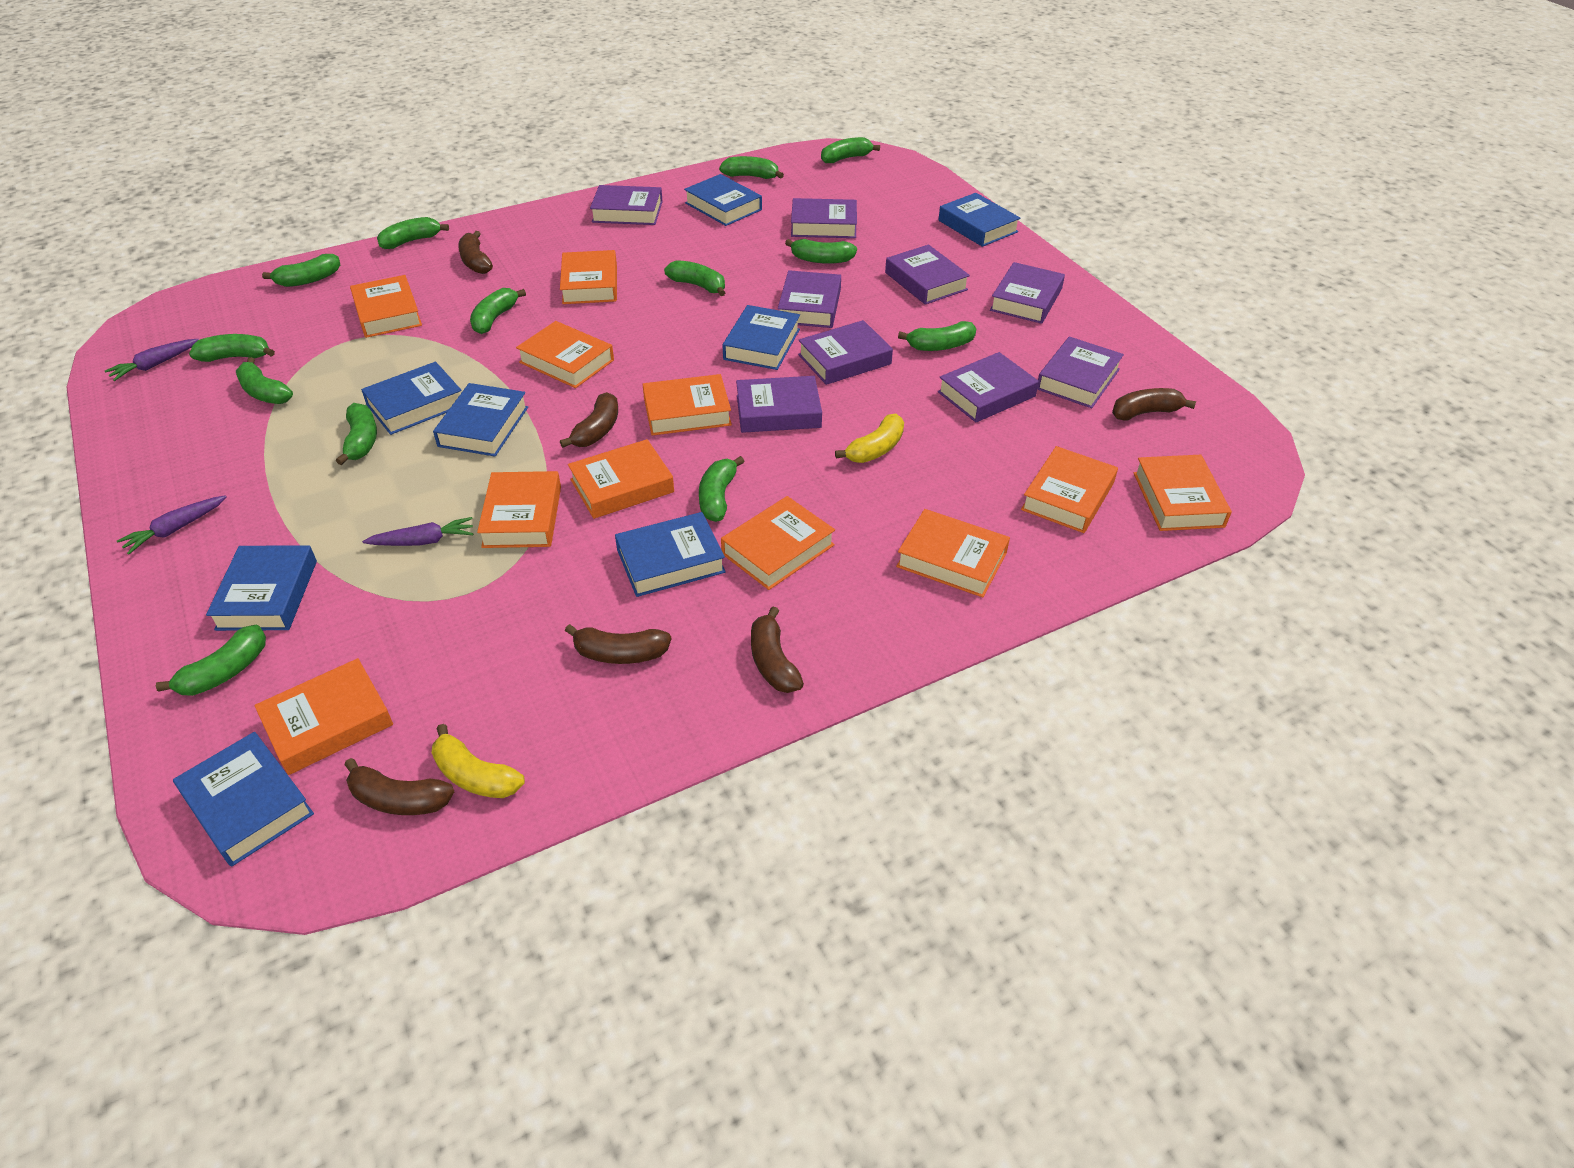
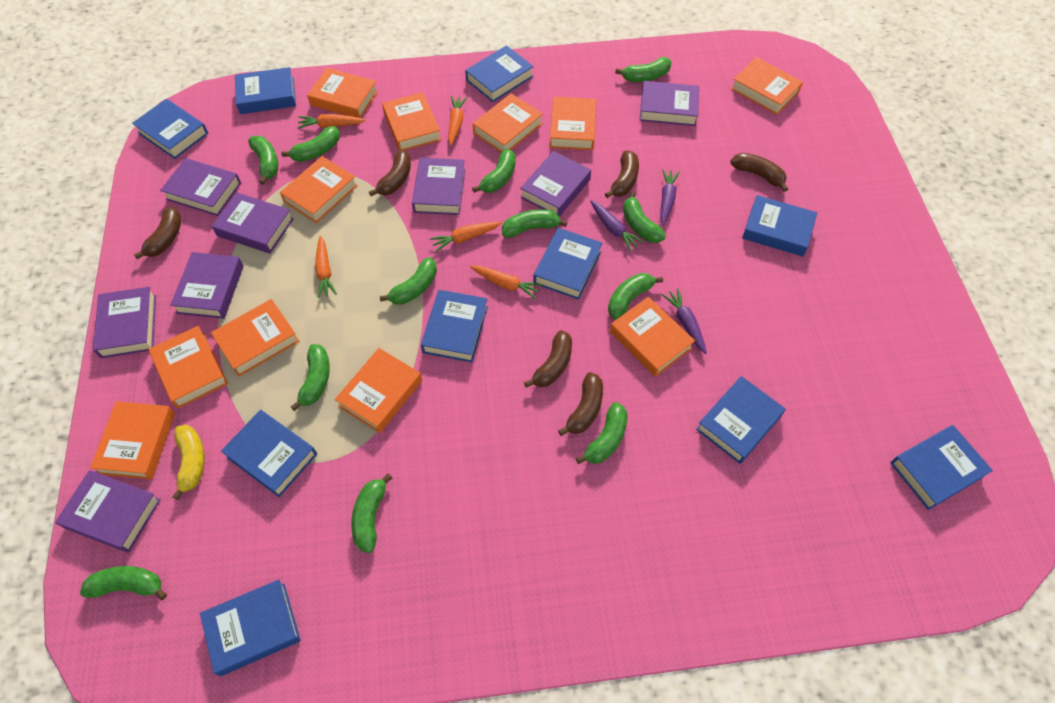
blue book: 8 -> 10
green banana: 13 -> 12
orange carrot: 0 -> 5
purple book: 9 -> 8
yellow banana: 2 -> 1

